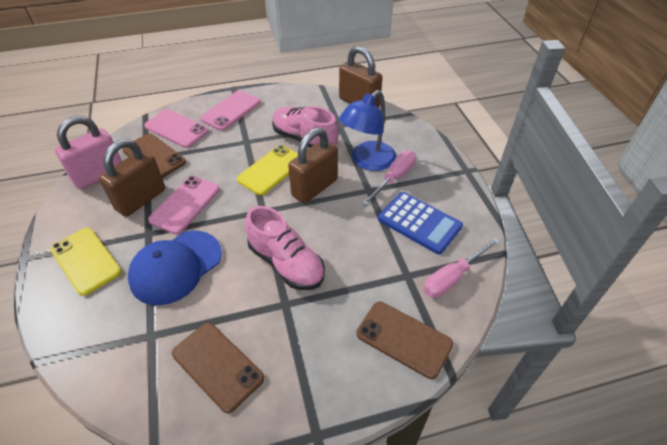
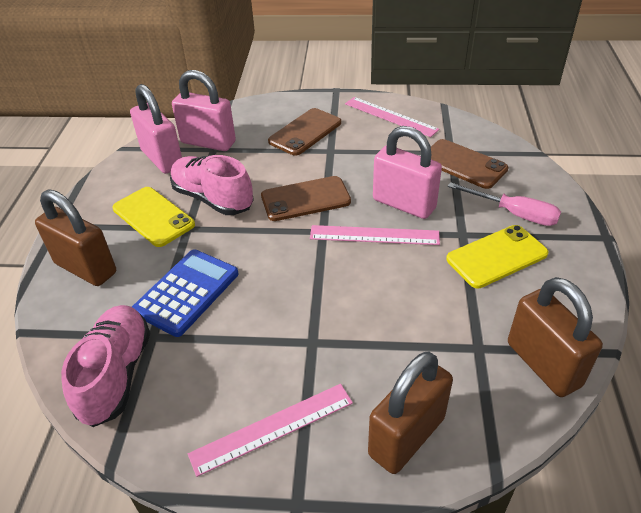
blue cap: 1 -> 0
blue lamp: 1 -> 0
pink padlock: 1 -> 3
pink phone: 3 -> 0
pink ruler: 0 -> 3
pink screwdriver: 2 -> 1

